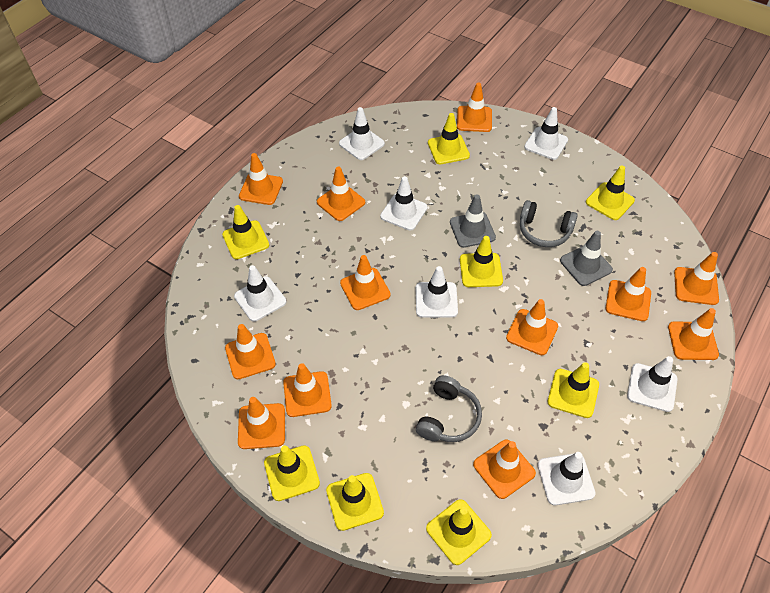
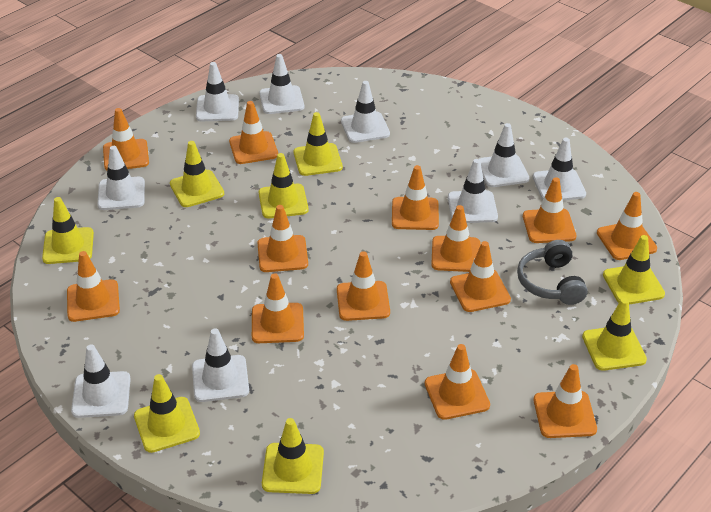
grey headphones: 2 -> 1
grey traffic cone: 2 -> 0
orange traffic cone: 12 -> 13
white traffic cone: 7 -> 9

